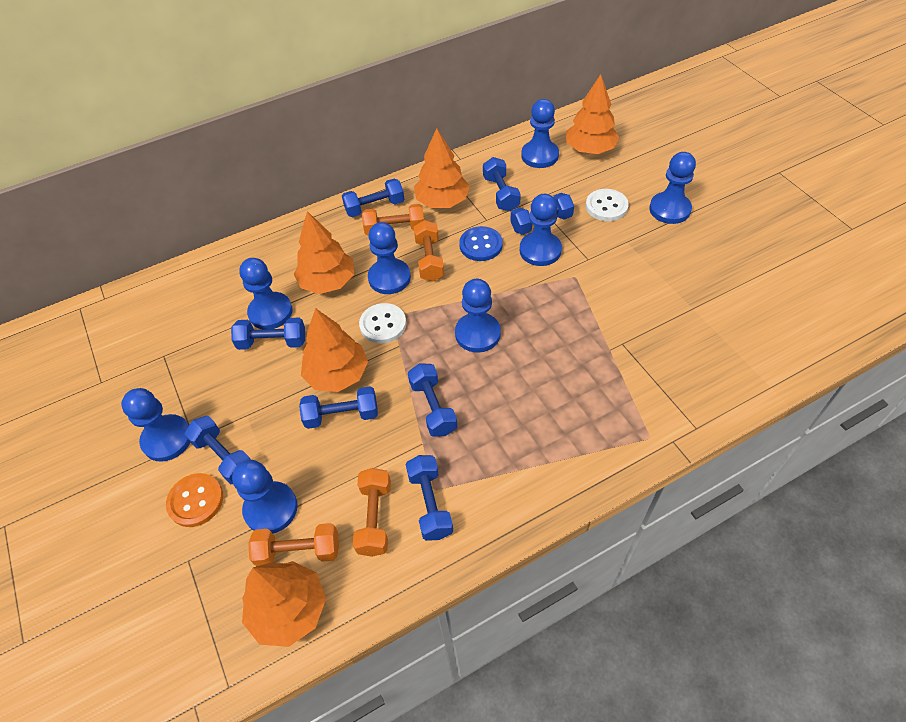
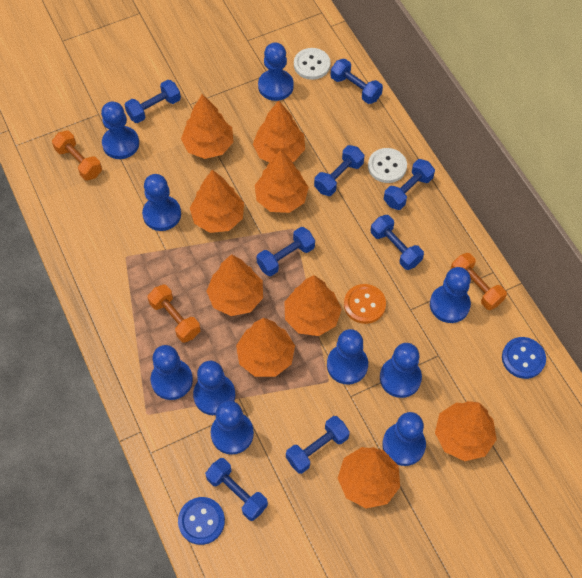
blue button: 1 -> 2
blue pawn: 8 -> 10
orange dumbbell: 4 -> 3
orange tree: 5 -> 9

